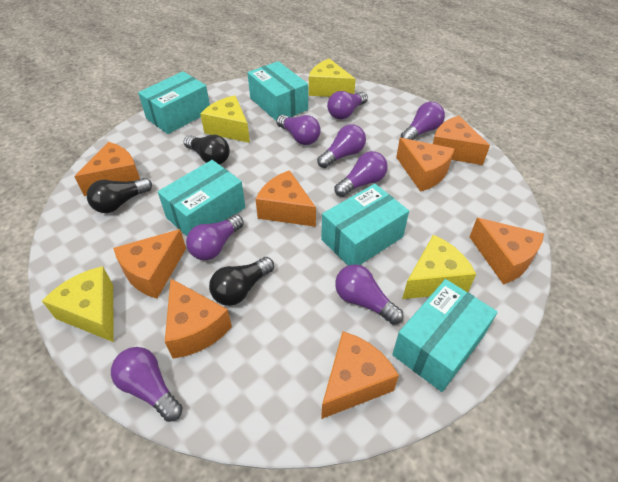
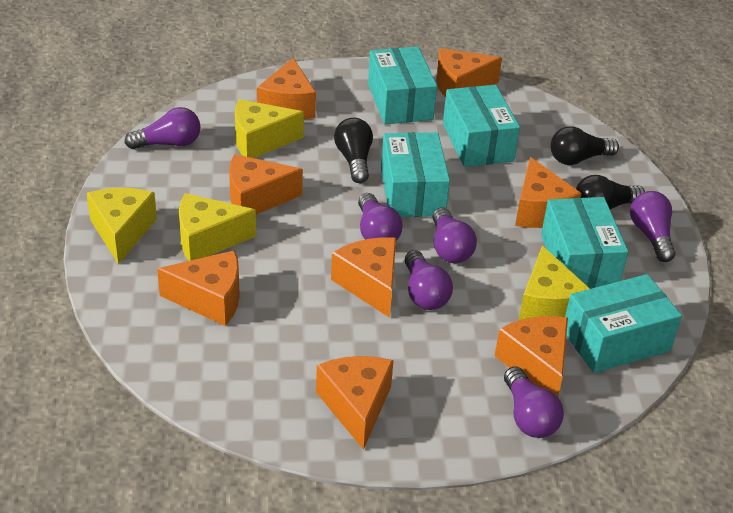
purple light bulb: 8 -> 6

